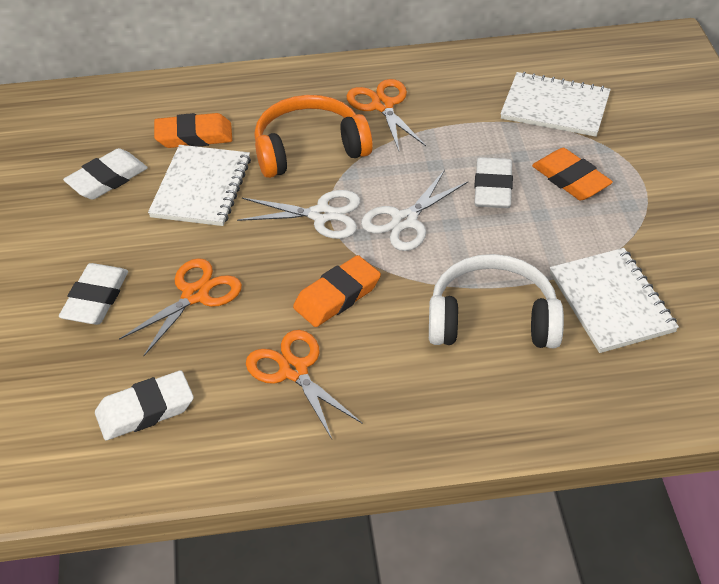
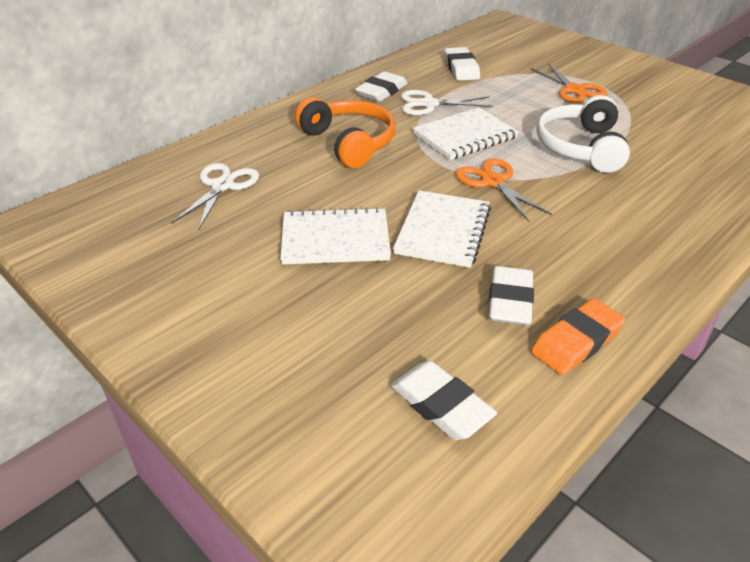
orange eraser: 3 -> 1
orange scissors: 3 -> 2

